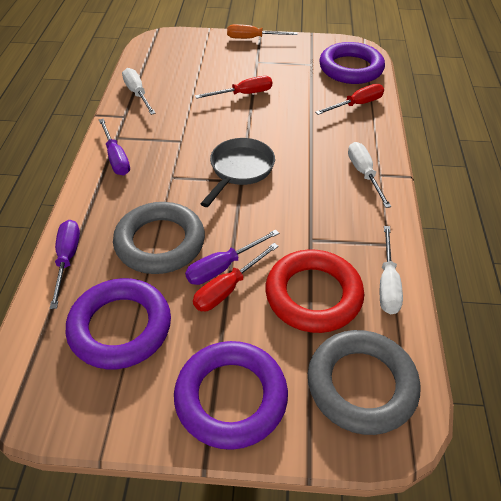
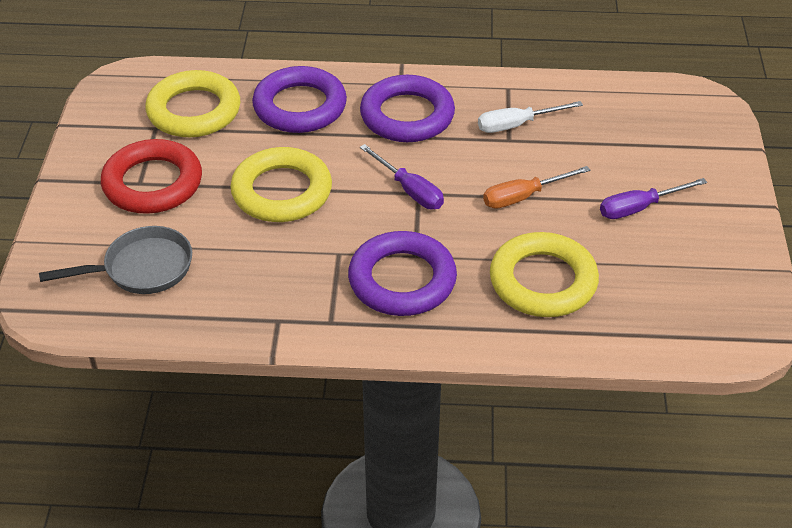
grey ring: 2 -> 0
purple screwdriver: 3 -> 2
red screwdriver: 3 -> 0
white screwdriver: 3 -> 1
yellow ring: 0 -> 3

